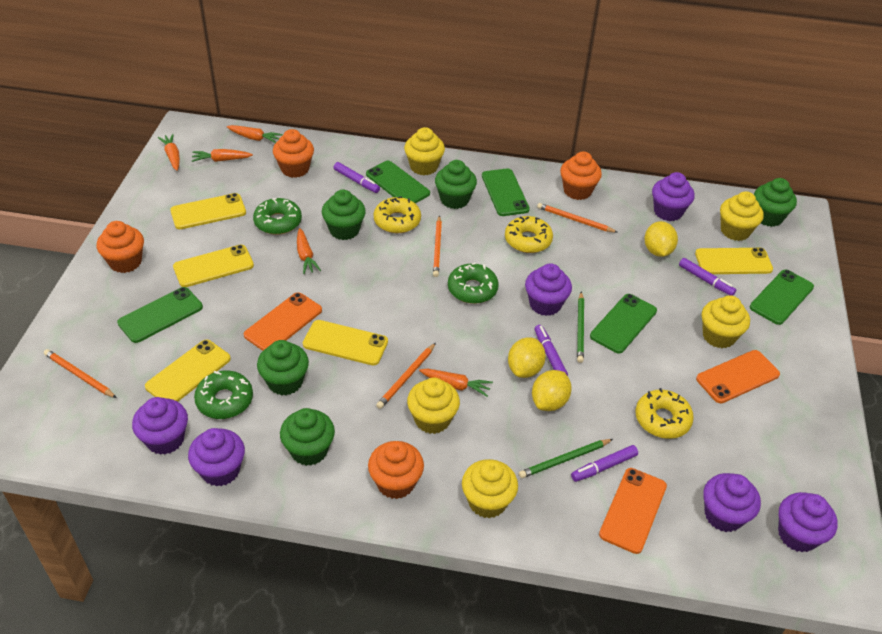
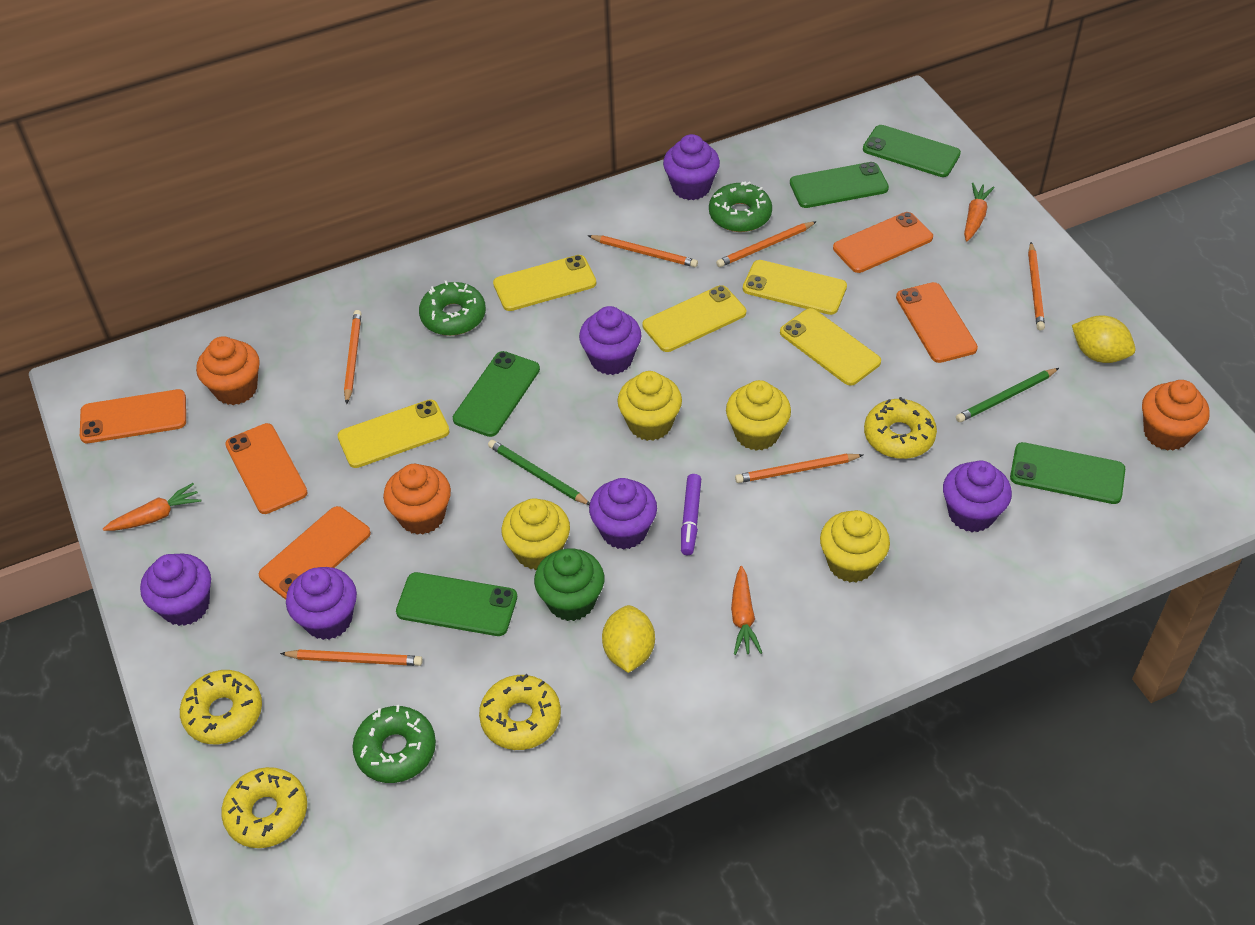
green cupcake: 5 -> 1
orange carrot: 5 -> 3
orange cupcake: 4 -> 3
orange pencil: 4 -> 6
orange phone: 3 -> 5
purple marker: 4 -> 1
yellow cupcake: 5 -> 4
yellow donut: 3 -> 4
yellow lemon: 3 -> 2

